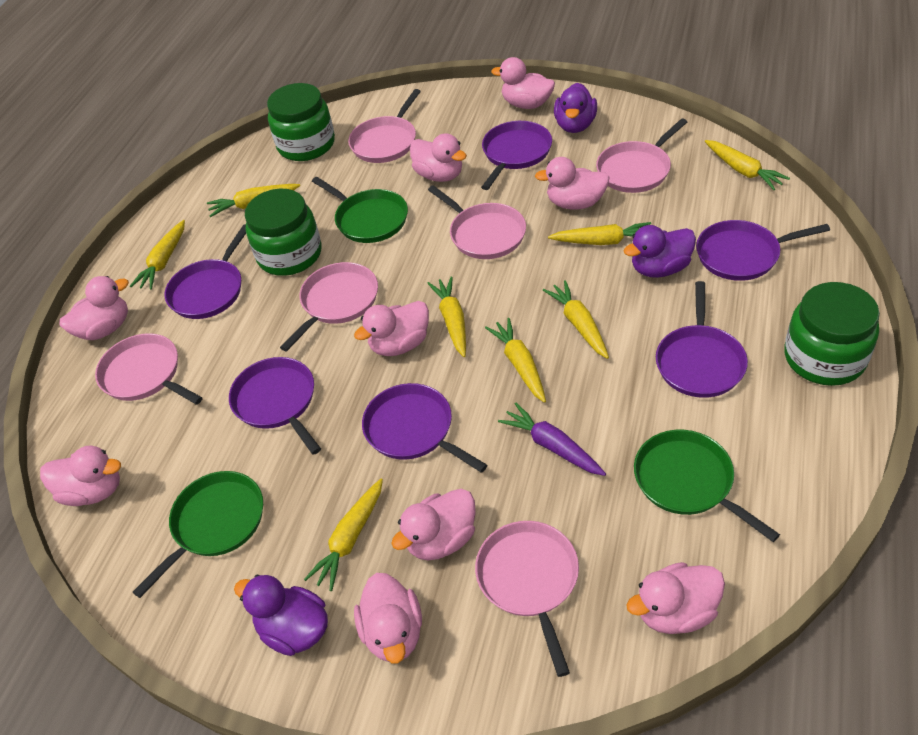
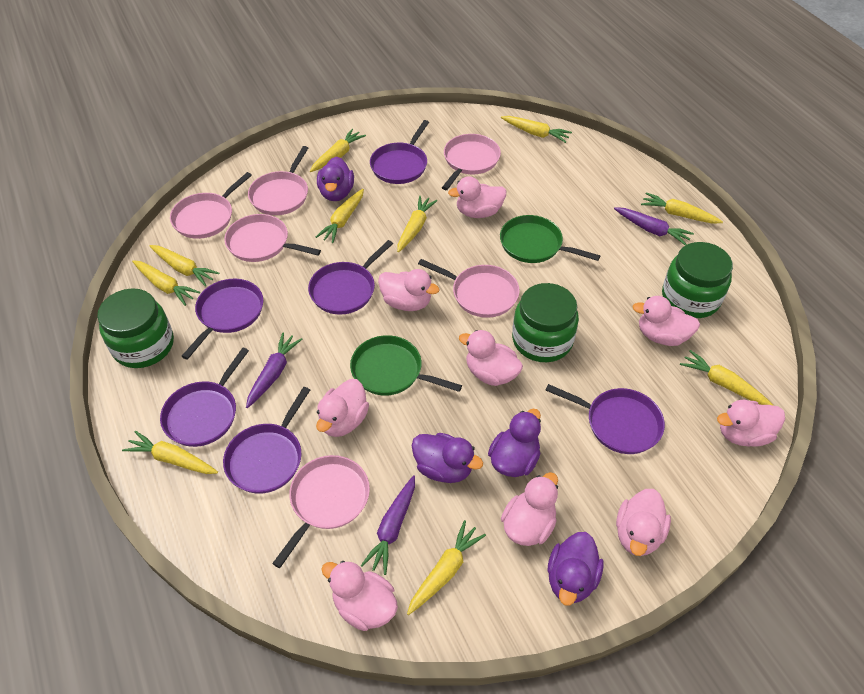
green pan: 3 -> 2
purple carrot: 1 -> 3
purple duck: 3 -> 4
yellow carrot: 8 -> 10

